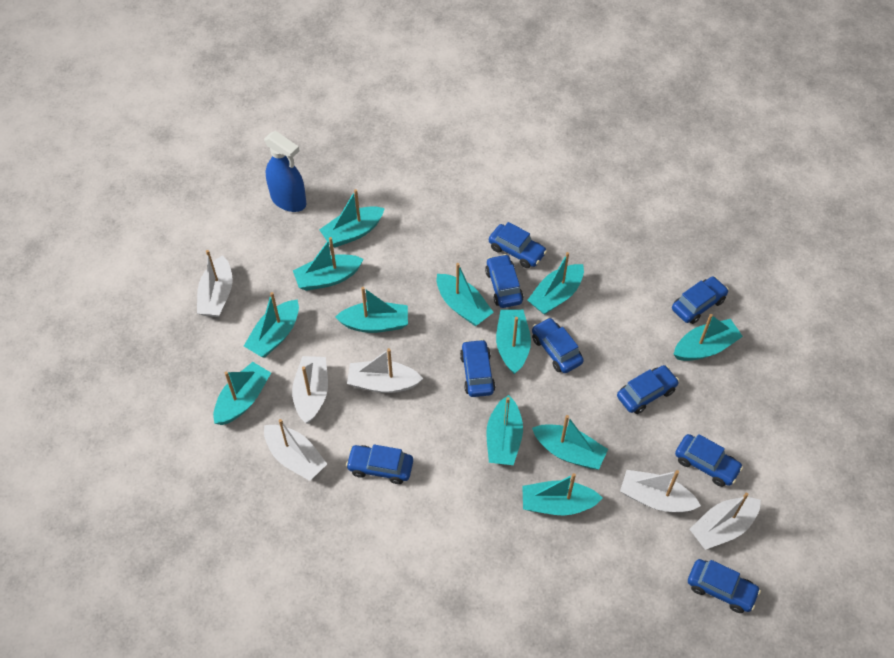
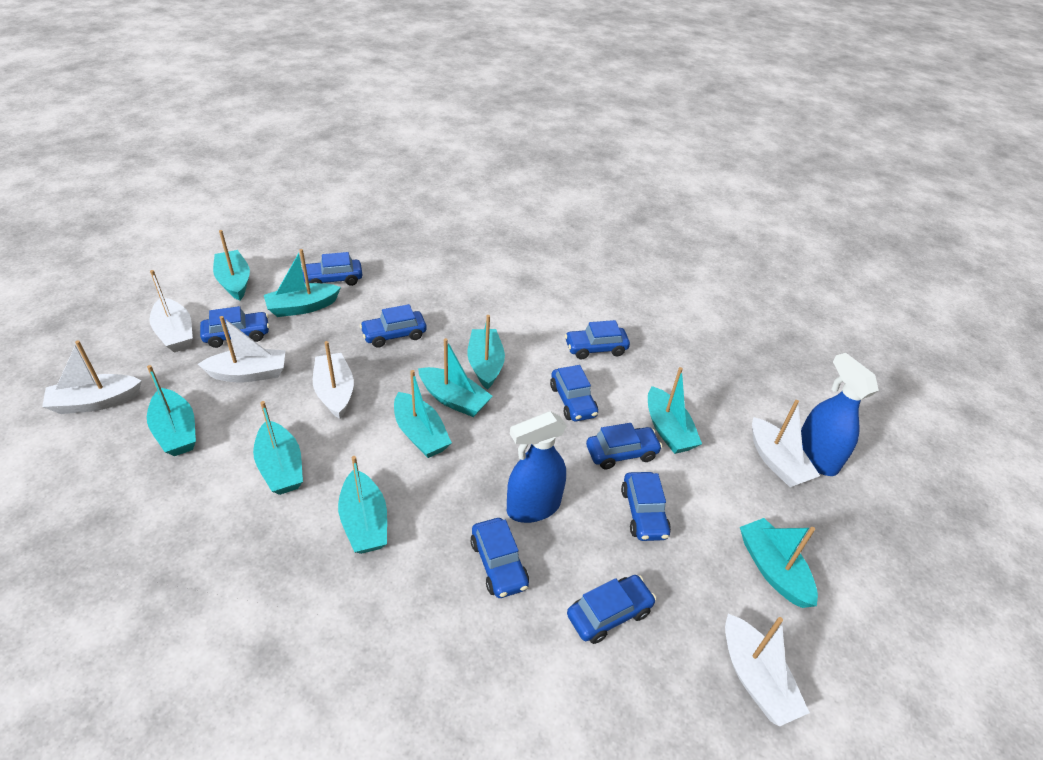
blue spray bottle: 1 -> 2
turquoise boat: 12 -> 10

